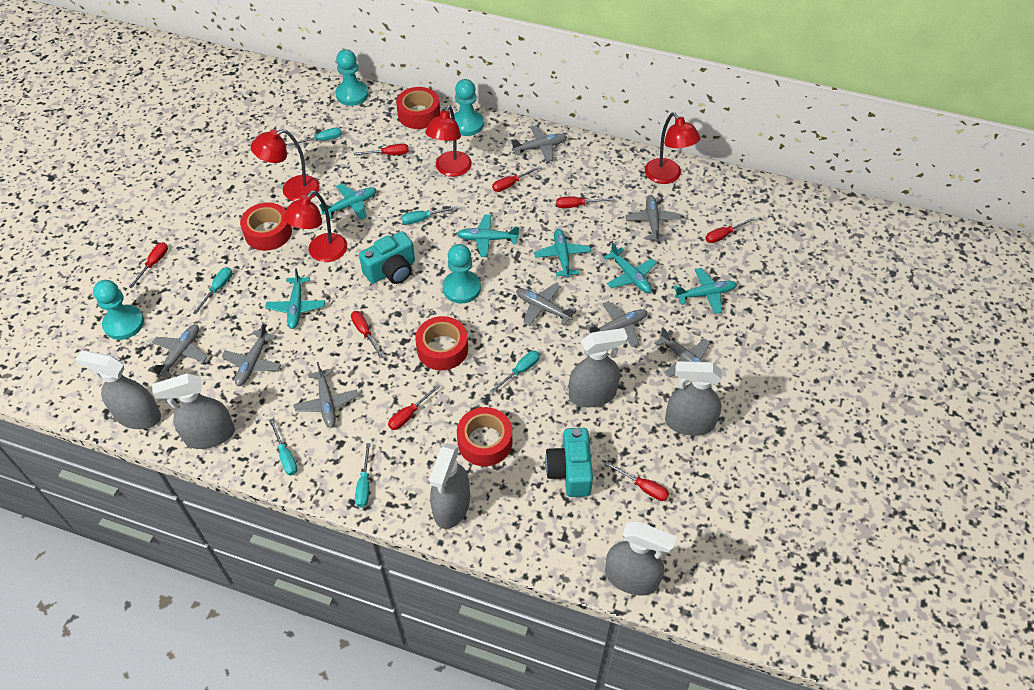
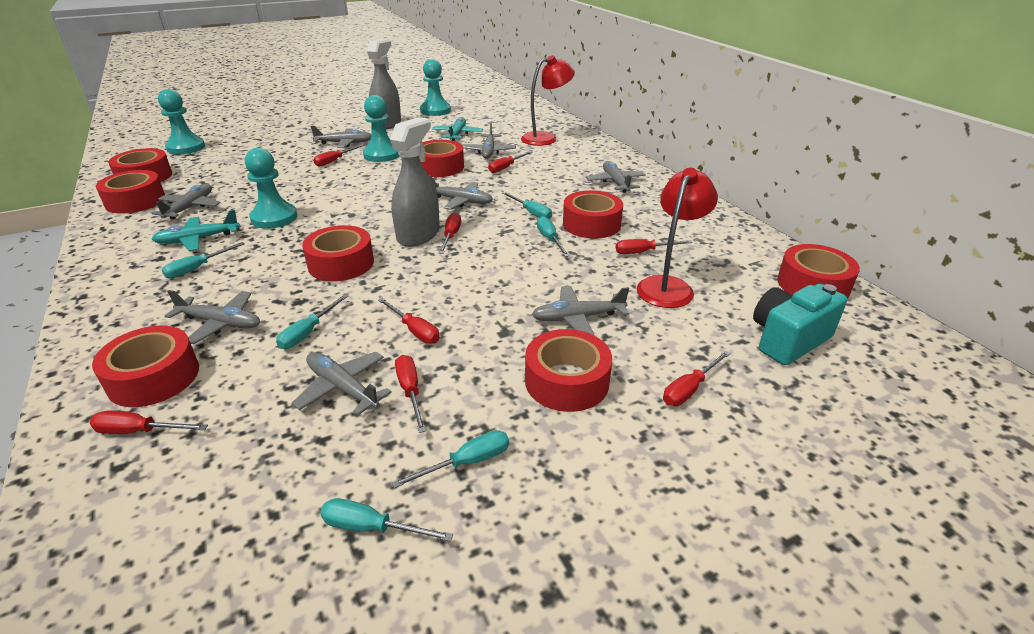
grey spray bottle: 6 -> 2
red lamp: 4 -> 2
red tape: 4 -> 8
turquoise camera: 2 -> 1
turquoise plane: 6 -> 2

